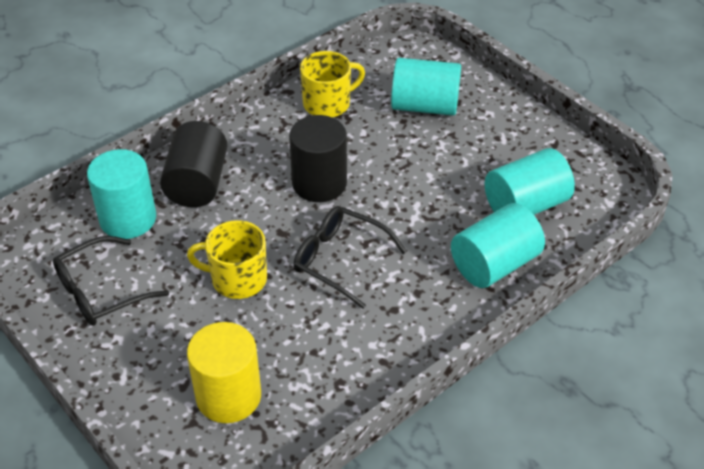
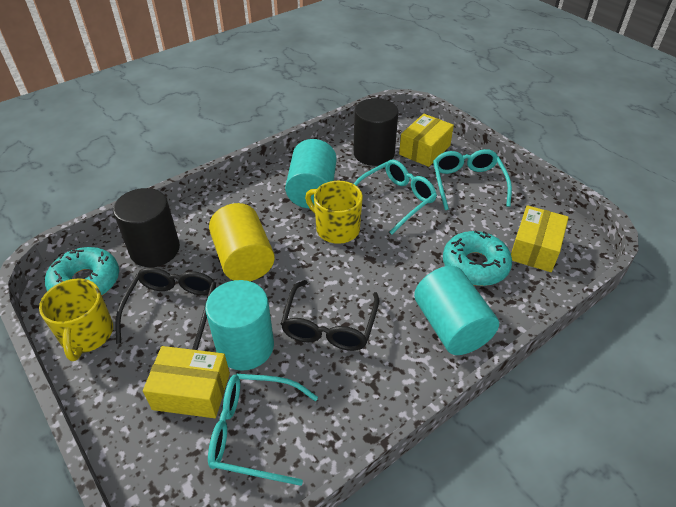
turquoise cylinder: 4 -> 3
turquoise donut: 0 -> 2
turquoise glasses: 0 -> 3
yellow box: 0 -> 3

